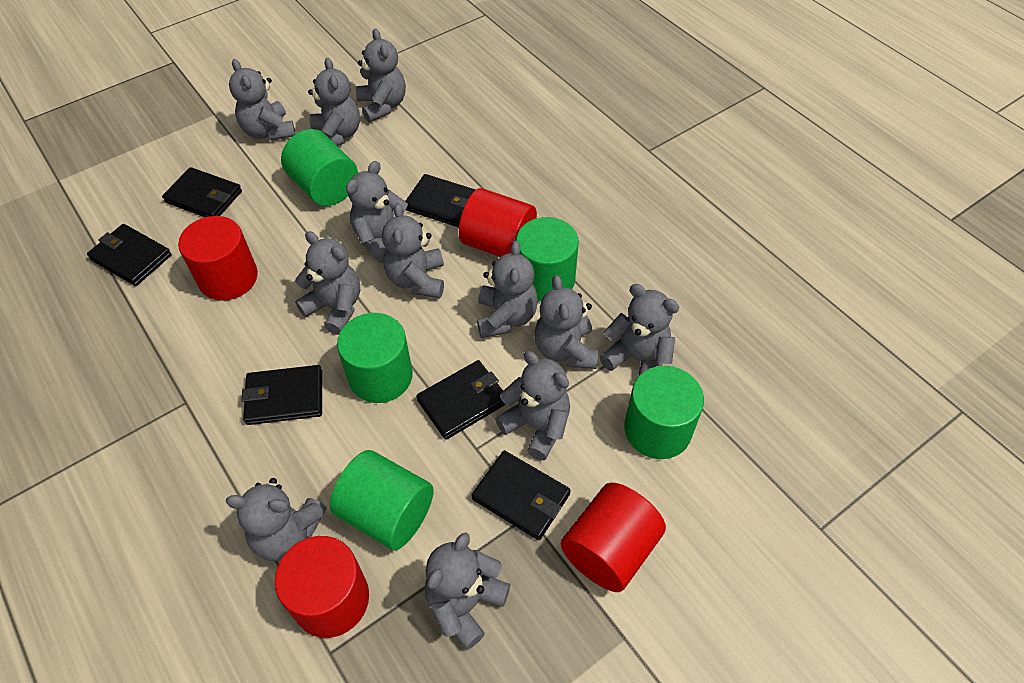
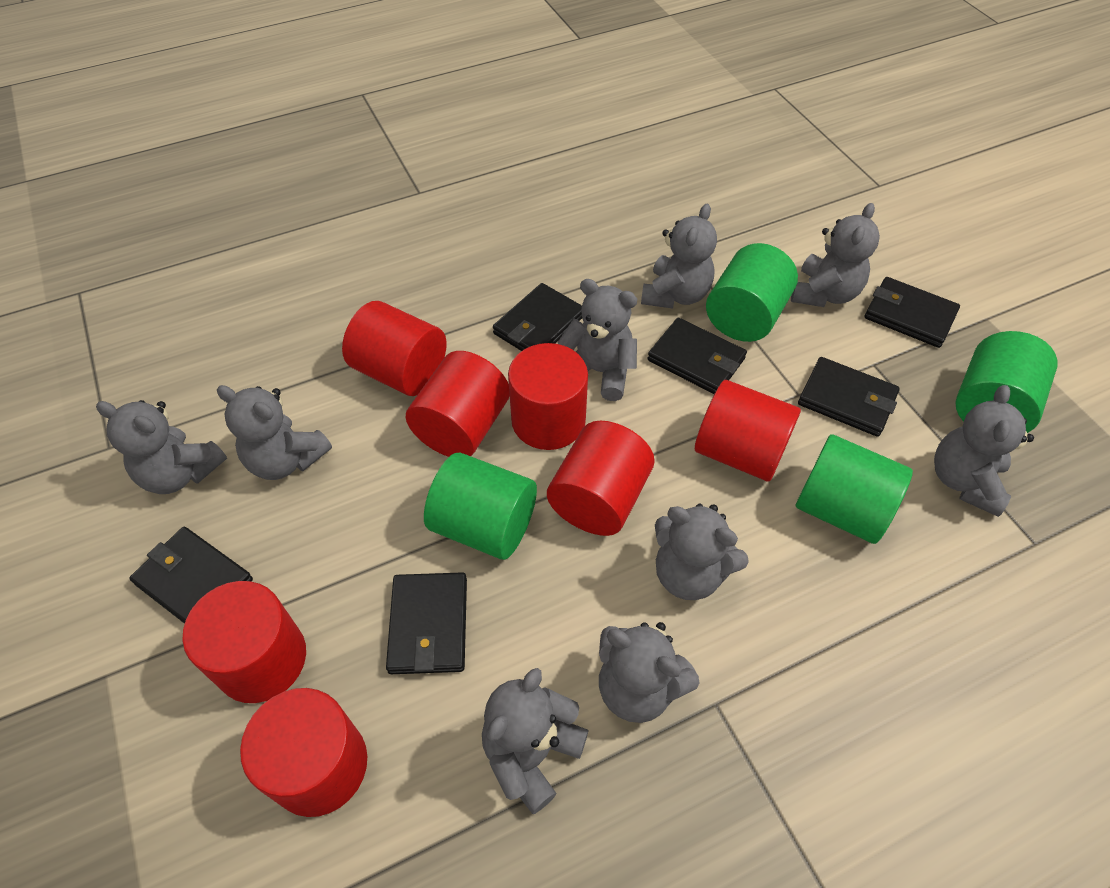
green cylinder: 5 -> 4
grey teddy bear: 12 -> 9
red cylinder: 4 -> 7

